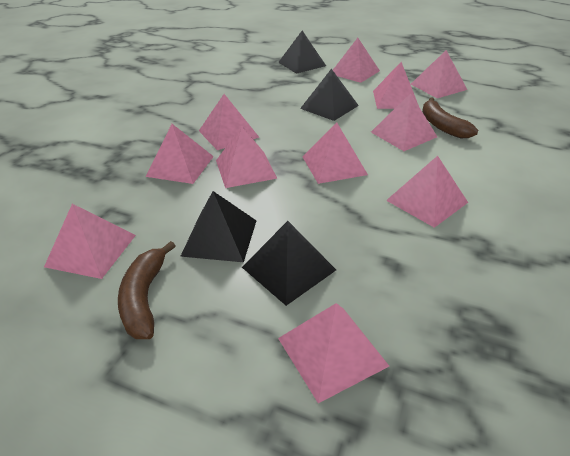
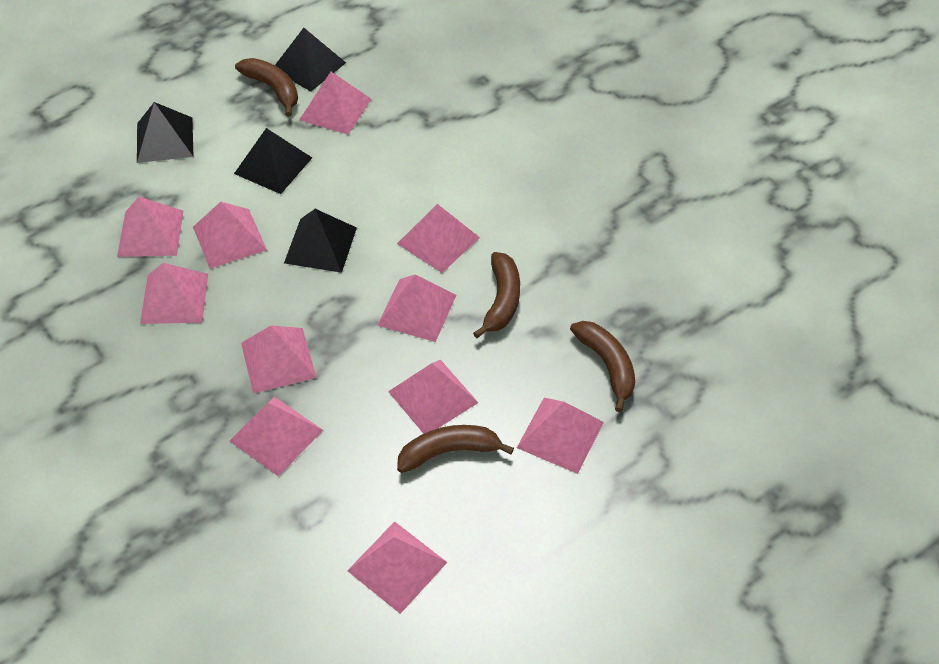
brown banana: 2 -> 4

